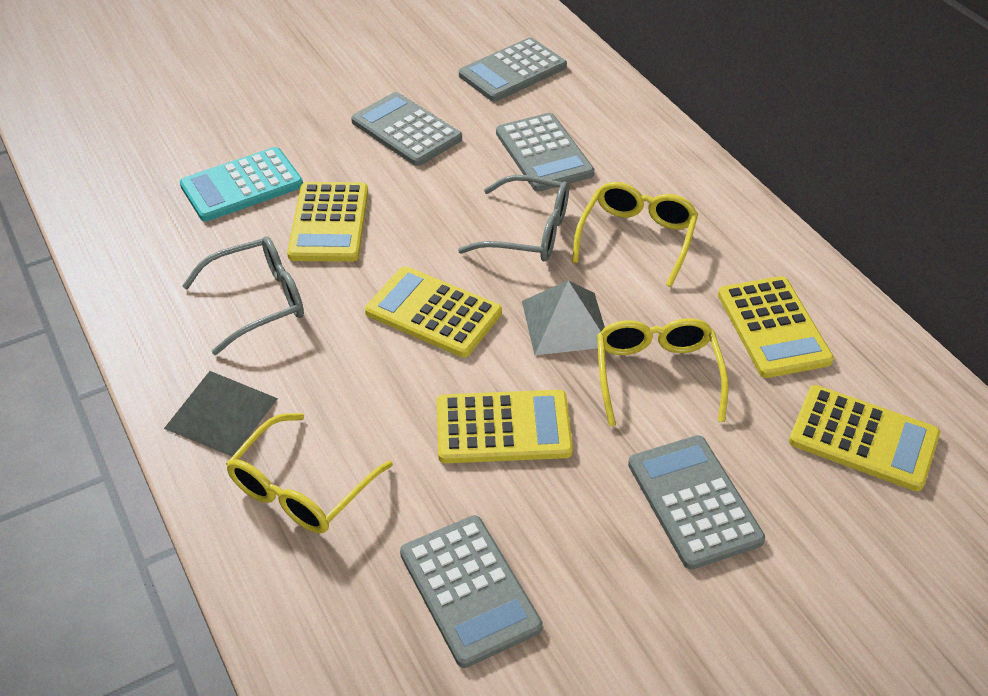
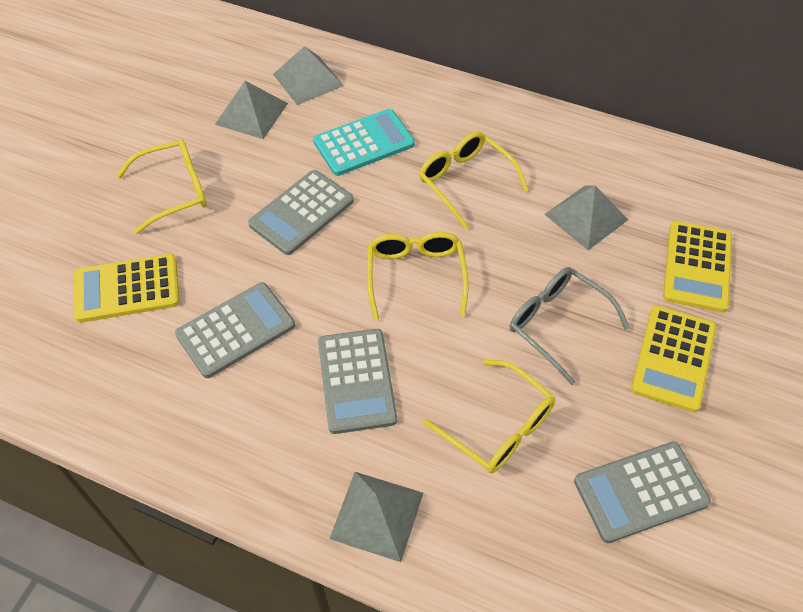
grey calculator: 5 -> 4
grey glasses: 2 -> 1
grey pyramid: 2 -> 4
yellow calculator: 5 -> 3
yellow glasses: 3 -> 4

